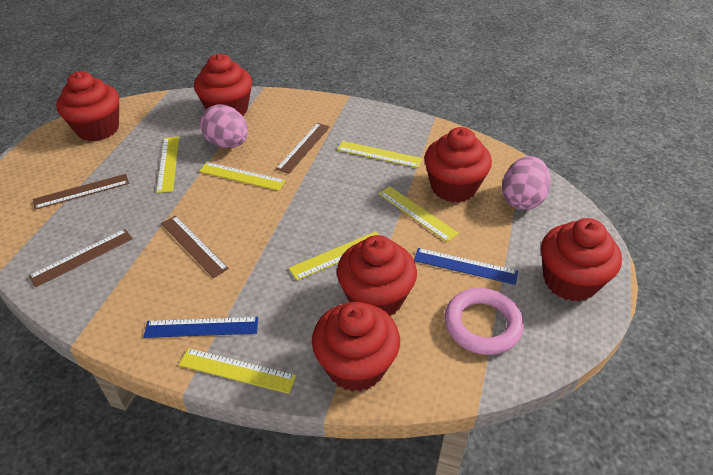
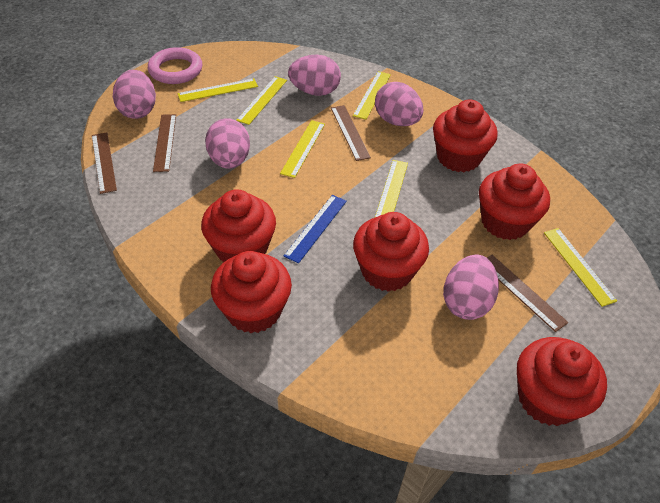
blue ruler: 2 -> 1
pink egg: 2 -> 5

